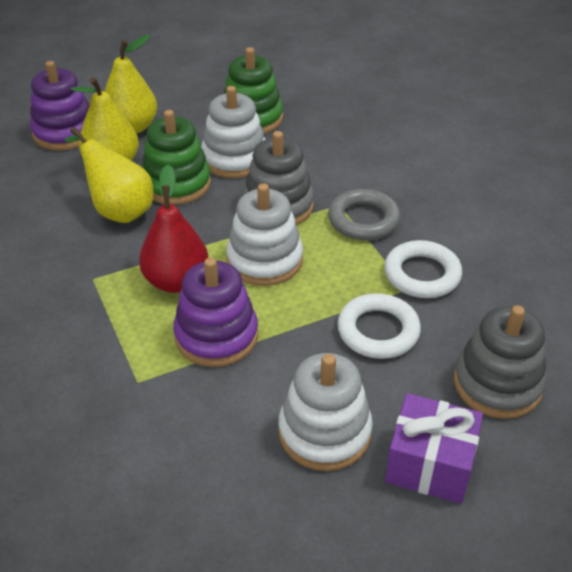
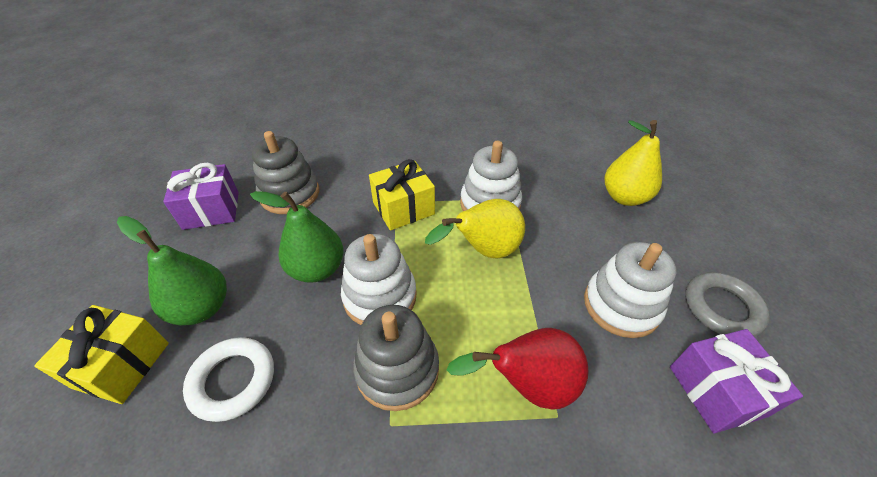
green pear: 0 -> 2
green stacking toy: 2 -> 0
purple gift: 1 -> 2
purple stacking toy: 2 -> 0
white ring: 2 -> 1
yellow gift: 0 -> 2
yellow pear: 3 -> 2

